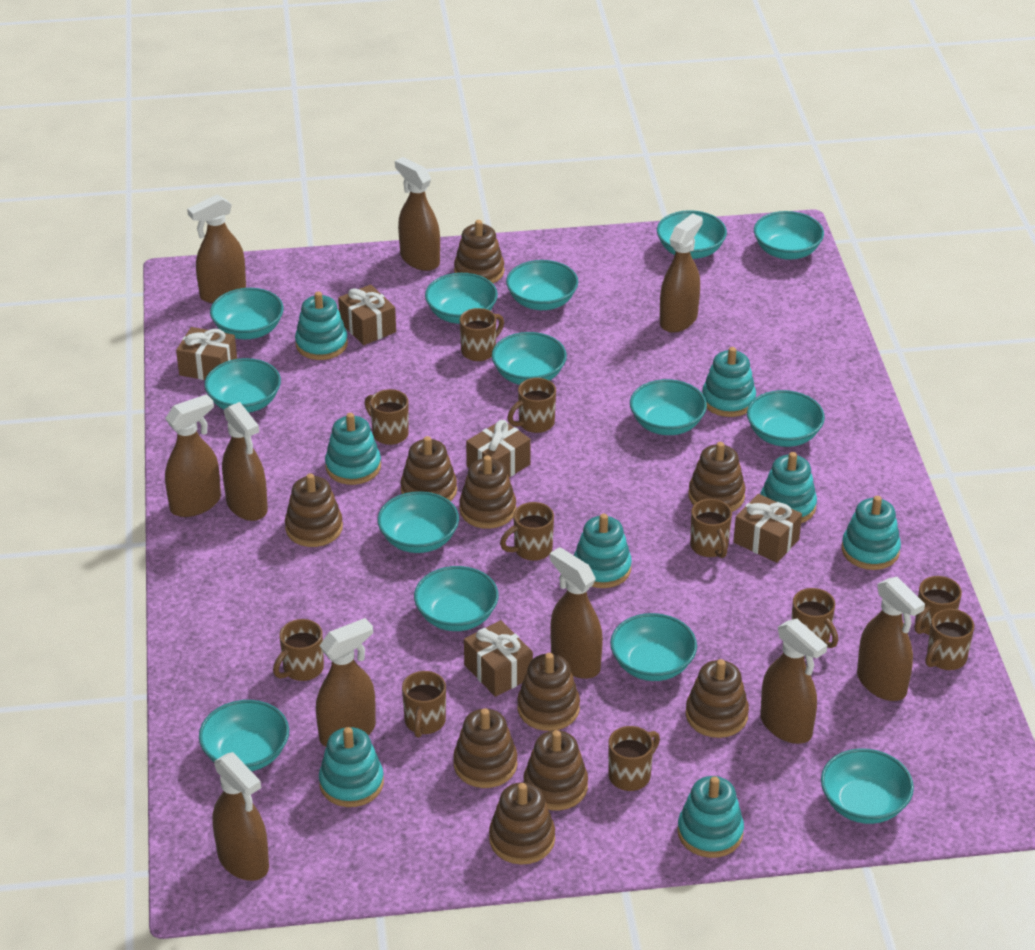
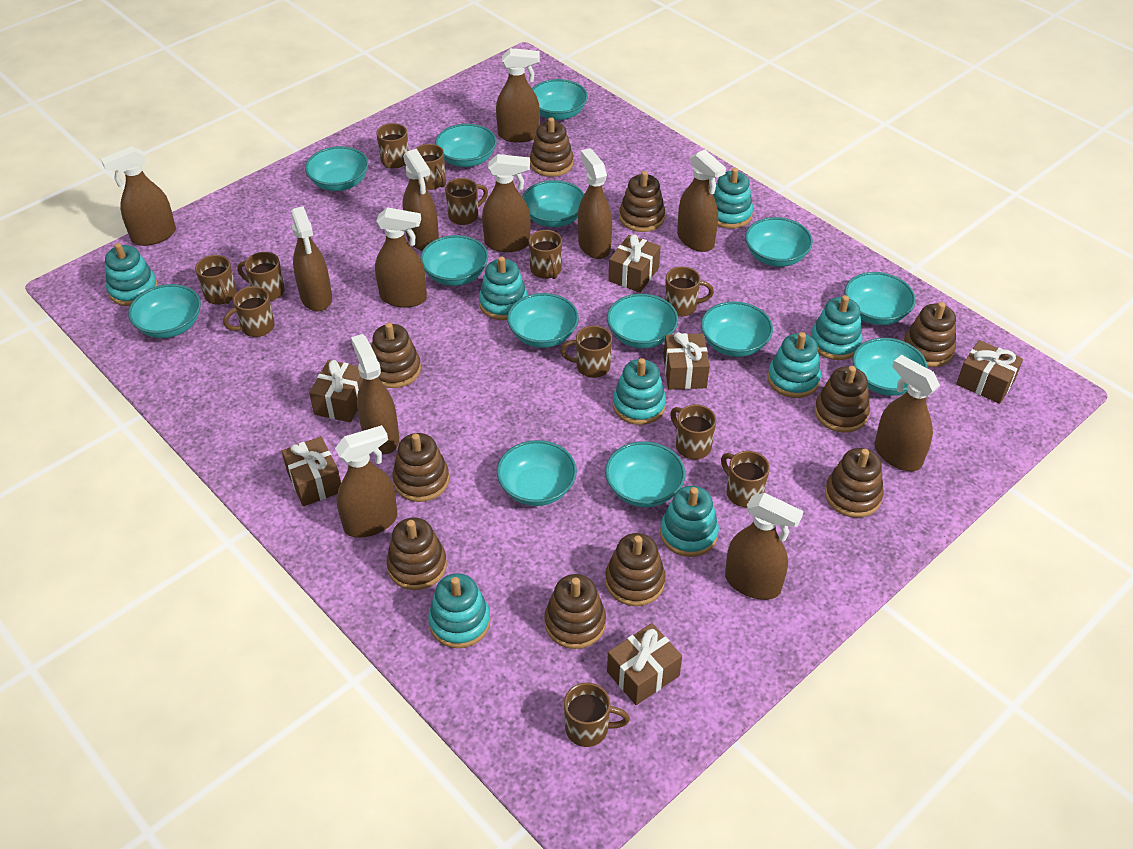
brown gift: 5 -> 6
brown mug: 11 -> 12
brown spray bottle: 10 -> 12

